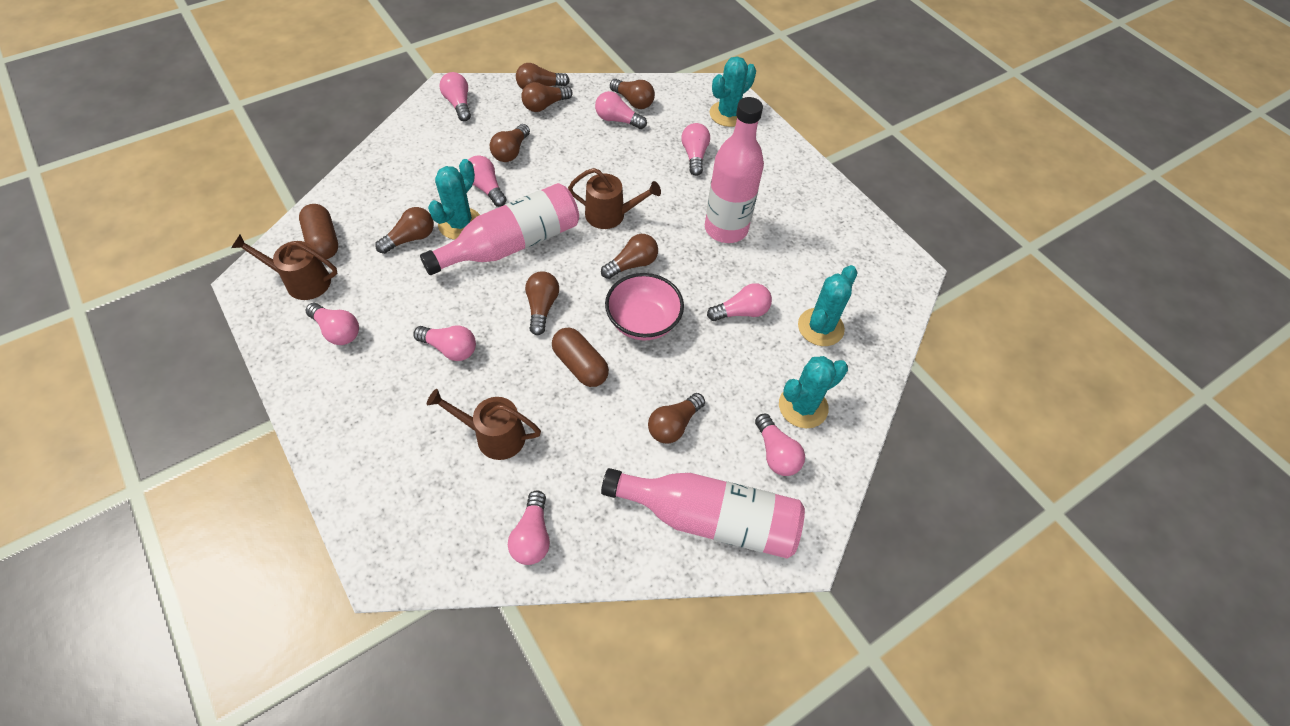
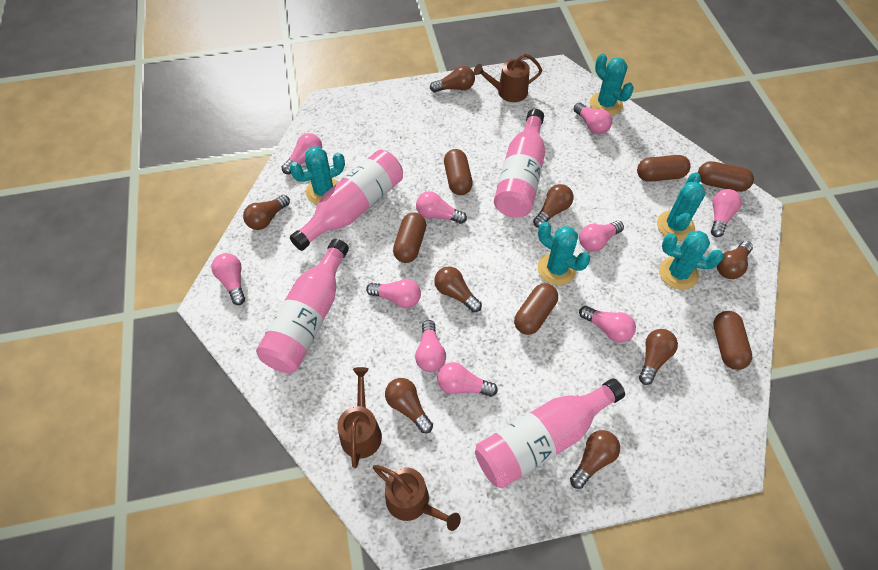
brown capsule: 2 -> 6
pink bottle: 3 -> 4
pink bowl: 1 -> 0
pink light bulb: 9 -> 10
turquoise cactus: 4 -> 5

